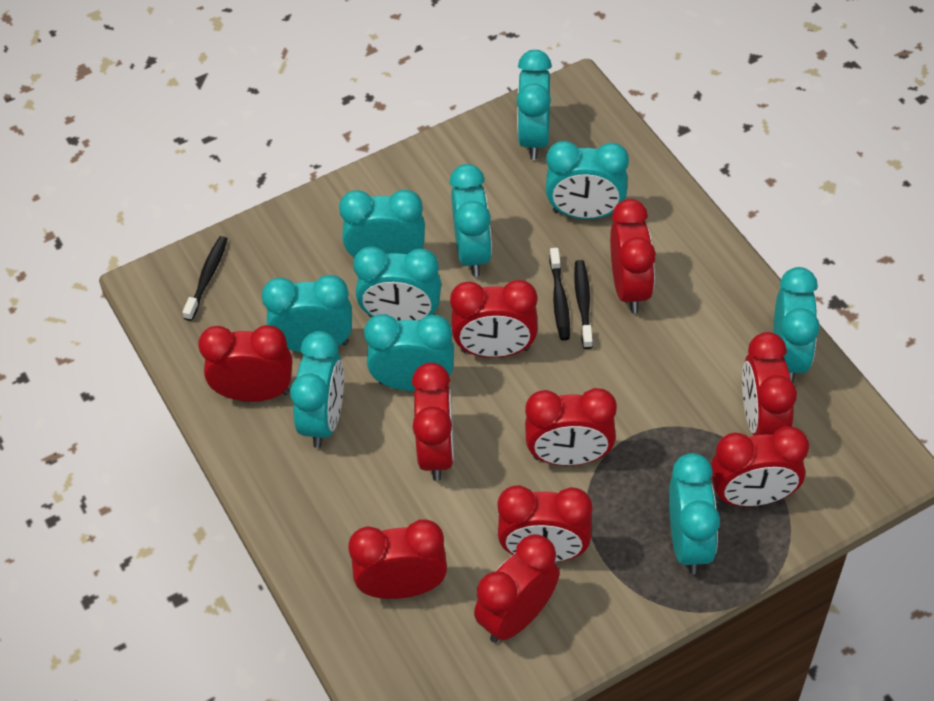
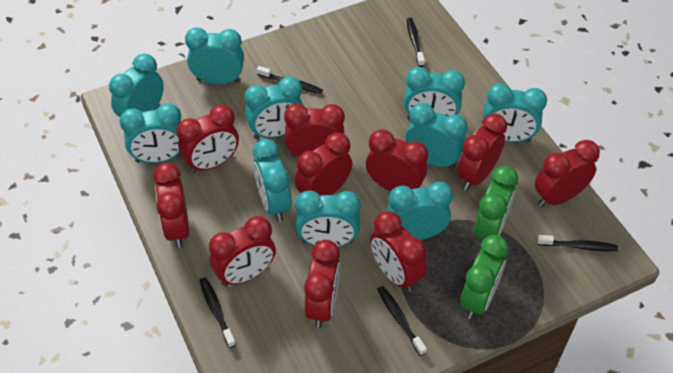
black toothbrush: 3 -> 5
green clock: 0 -> 2

